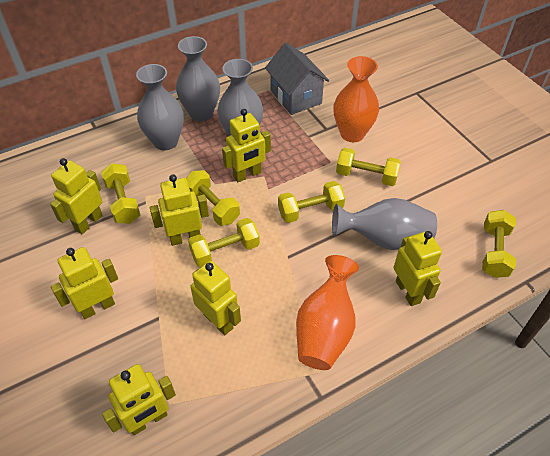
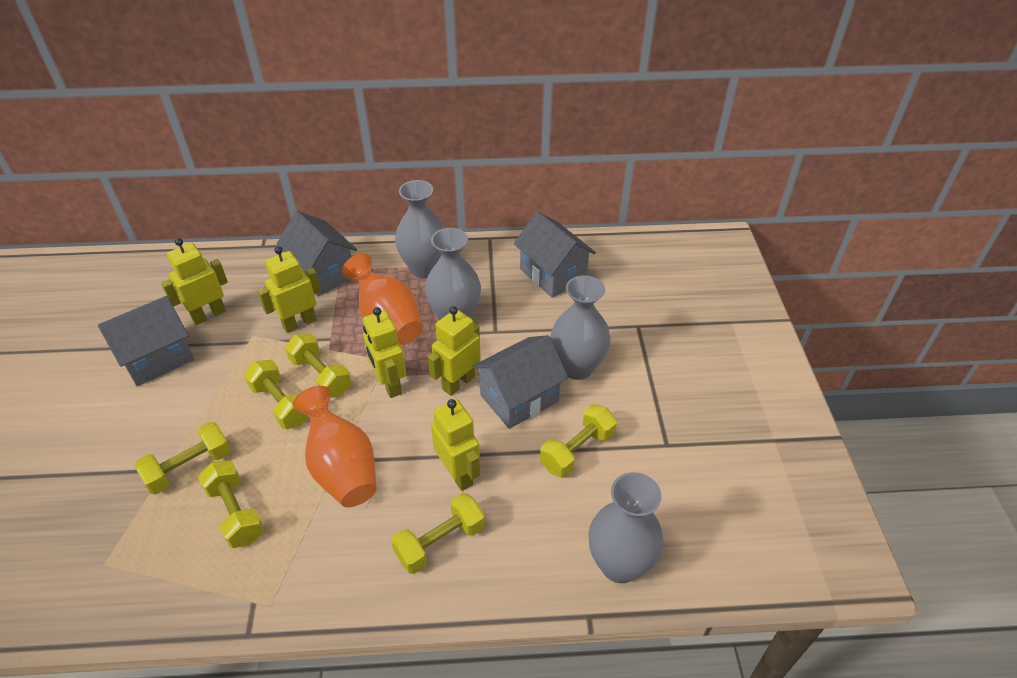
grey house: 1 -> 4
yellow robot: 7 -> 5

